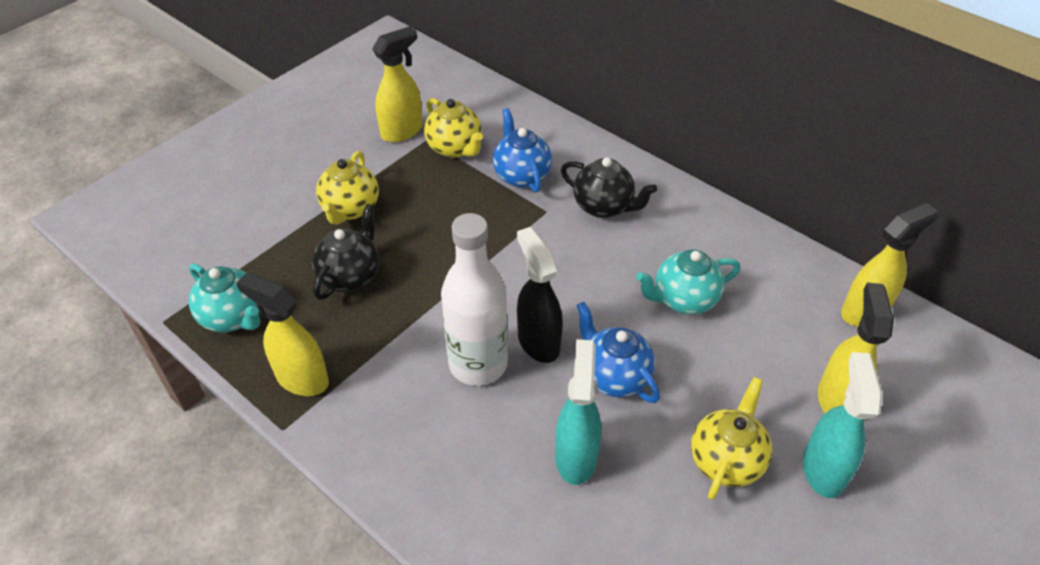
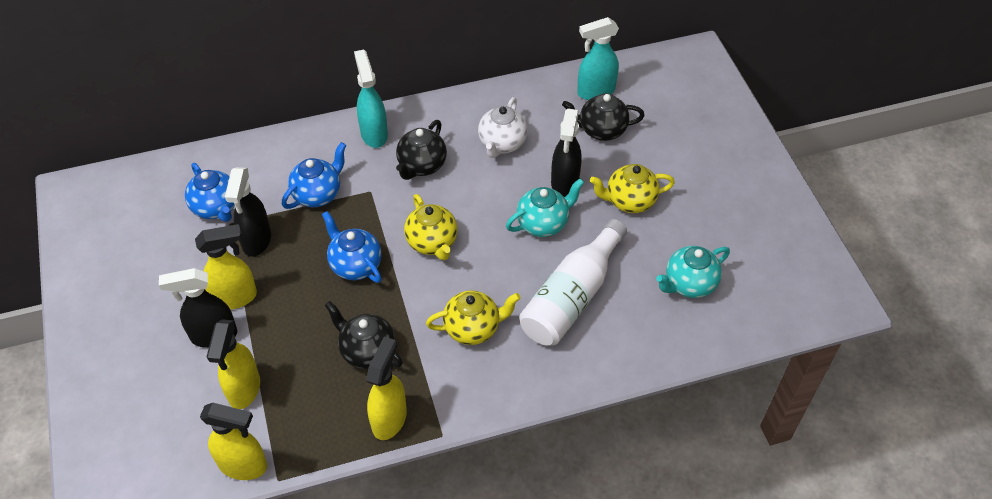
black spray bottle: 1 -> 3
black teapot: 2 -> 3
blue teapot: 2 -> 3
white teapot: 0 -> 1

